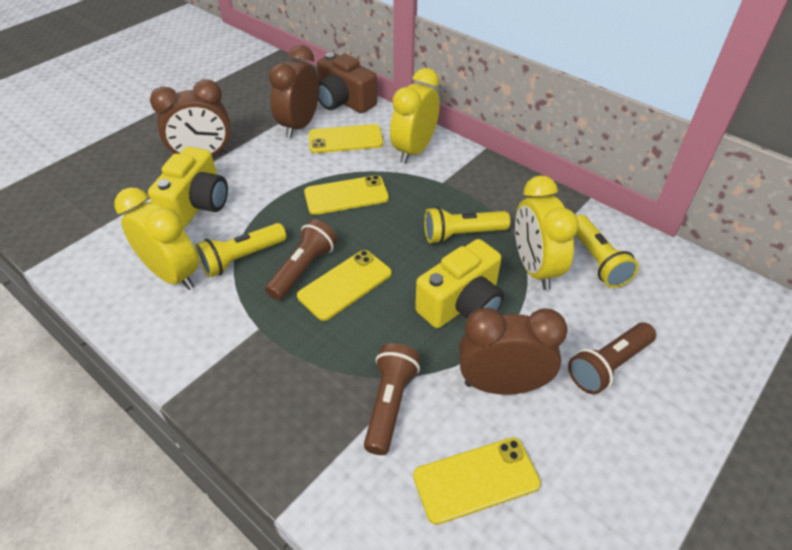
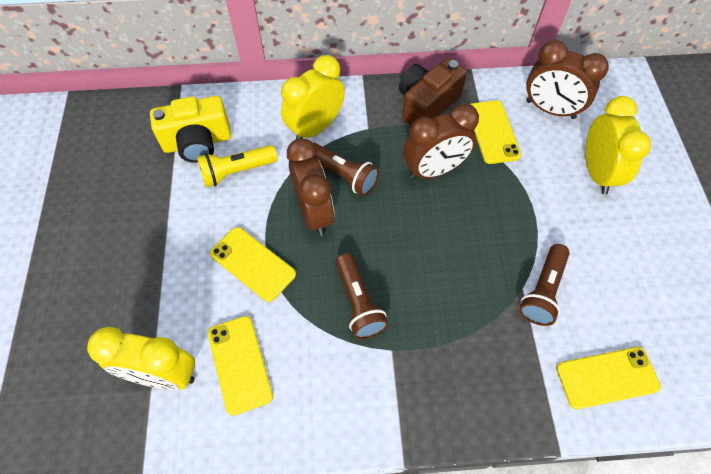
yellow camera: 2 -> 1
yellow flashlight: 3 -> 1

